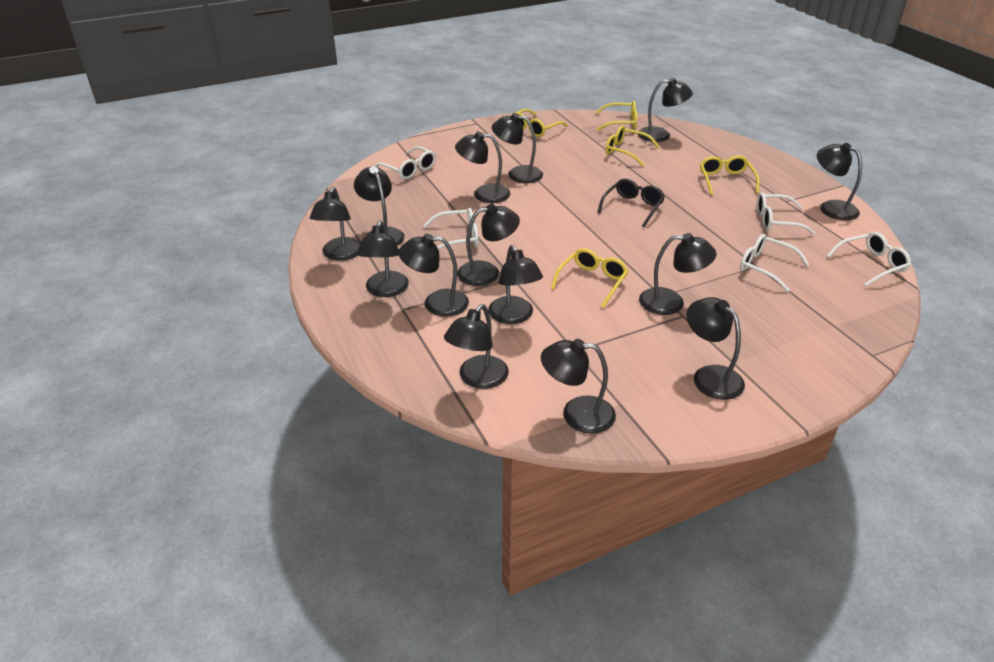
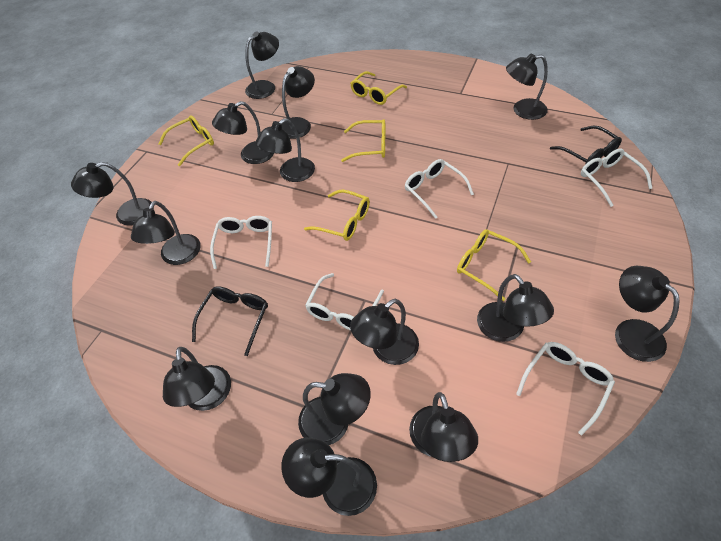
black glasses: 1 -> 2

